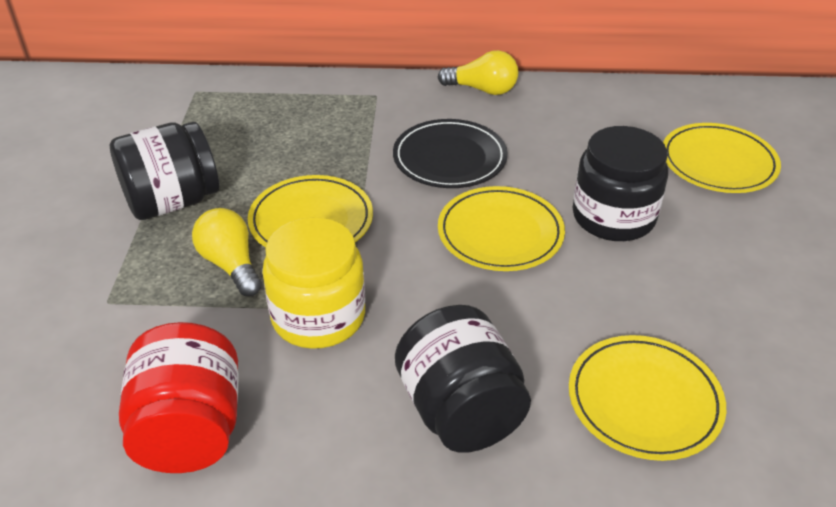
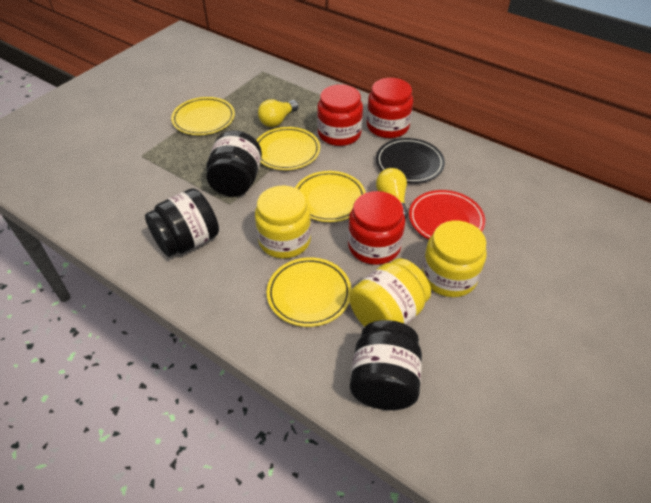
red jar: 1 -> 3
red plate: 0 -> 1
yellow jar: 1 -> 3

